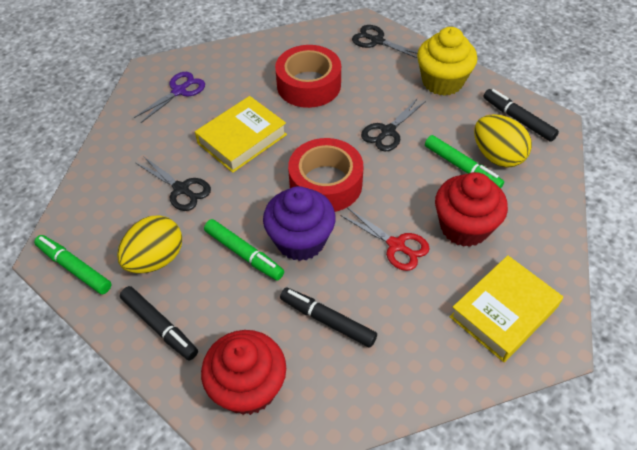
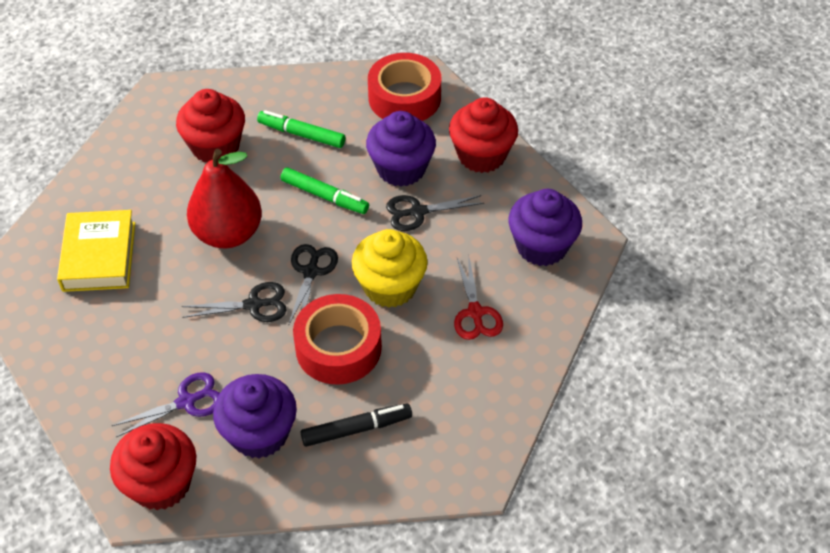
black marker: 3 -> 1
green marker: 3 -> 2
purple cupcake: 1 -> 3
red cupcake: 2 -> 3
red pear: 0 -> 1
yellow book: 2 -> 1
yellow egg: 2 -> 0

